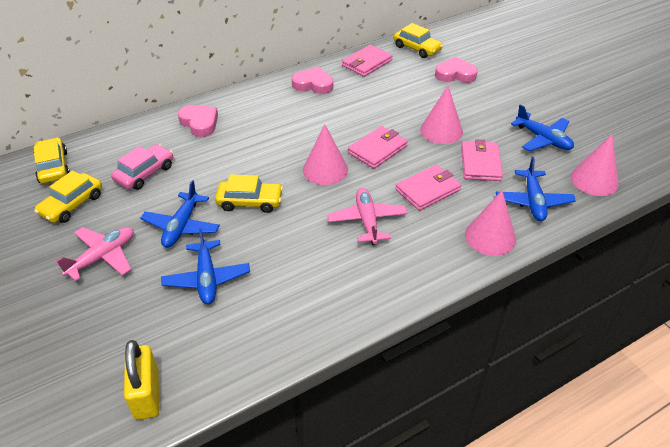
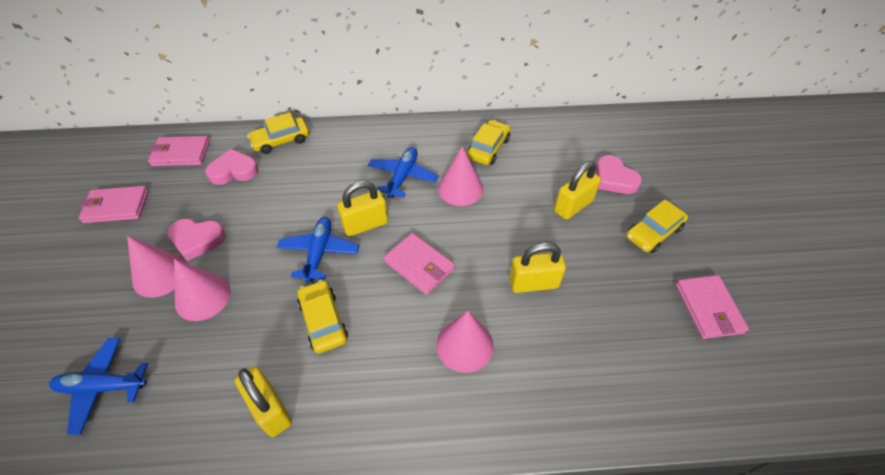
blue plane: 4 -> 3
pink car: 1 -> 0
pink plane: 2 -> 0
yellow padlock: 1 -> 4

